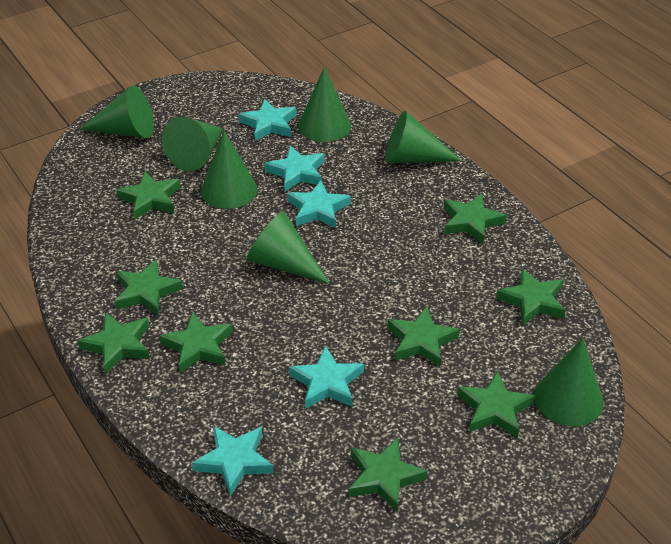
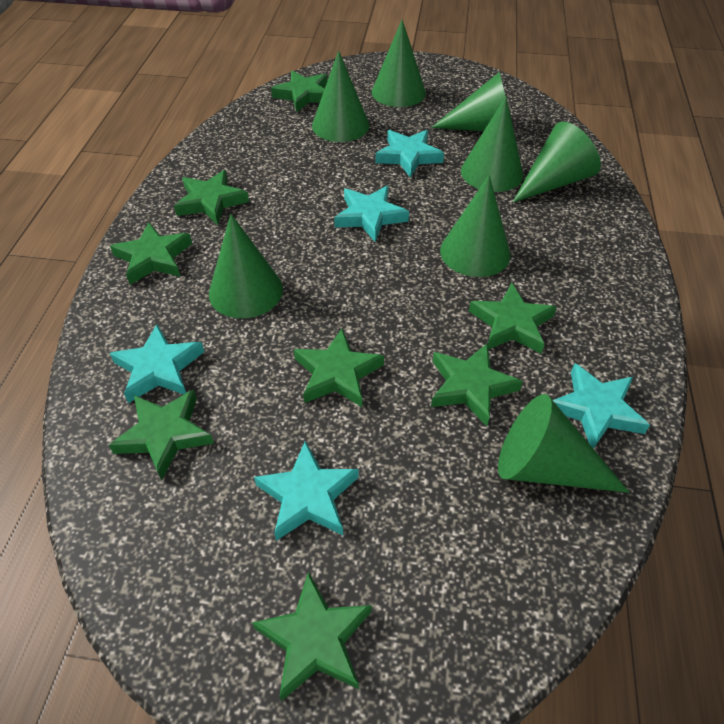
green cone: 7 -> 8
green star: 9 -> 8

